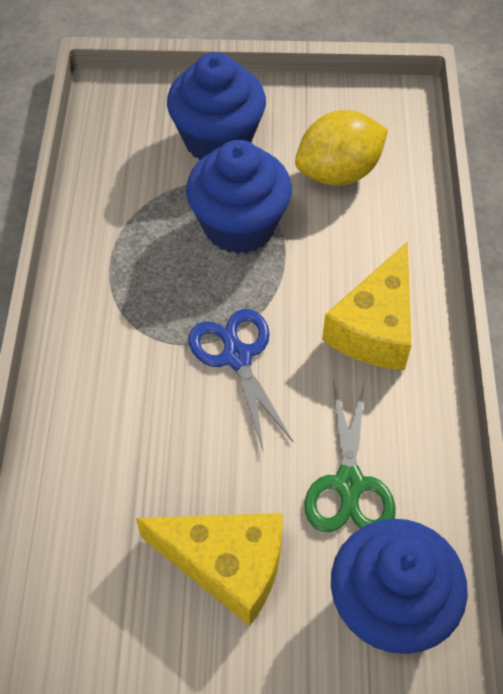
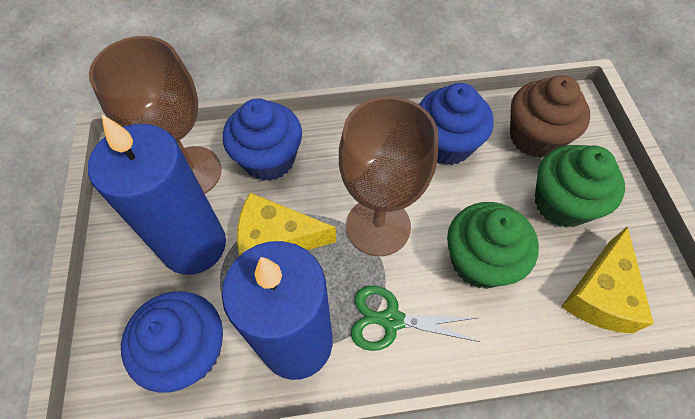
blue candle: 0 -> 2
blue scissors: 1 -> 0
brown cupcake: 0 -> 1
brown goblet: 0 -> 2
green cupcake: 0 -> 2
yellow lemon: 1 -> 0

